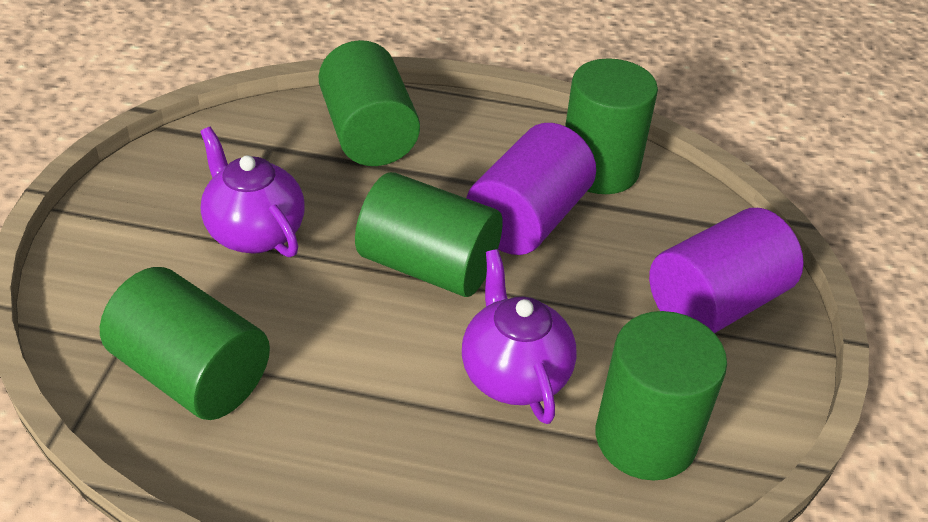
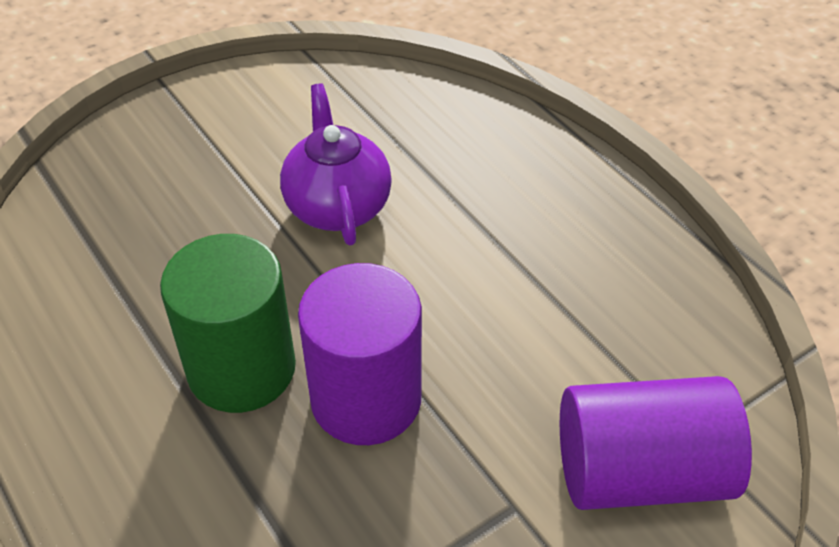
green cylinder: 5 -> 1
purple teapot: 2 -> 1

